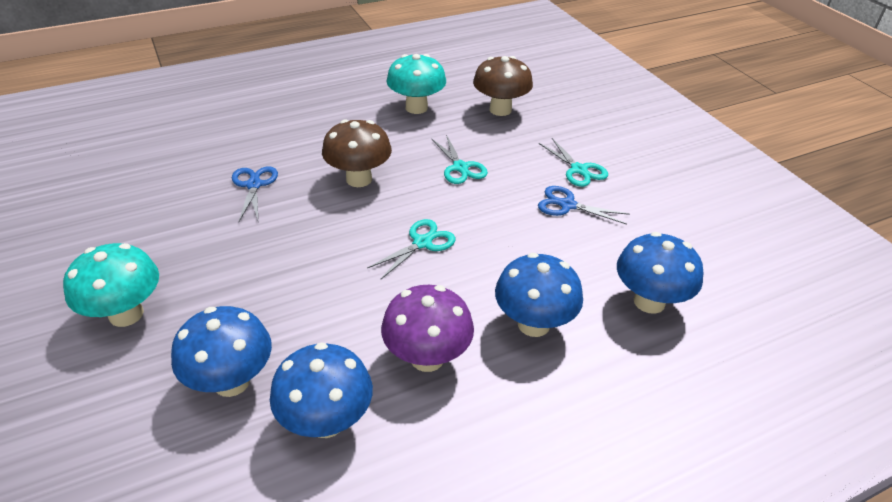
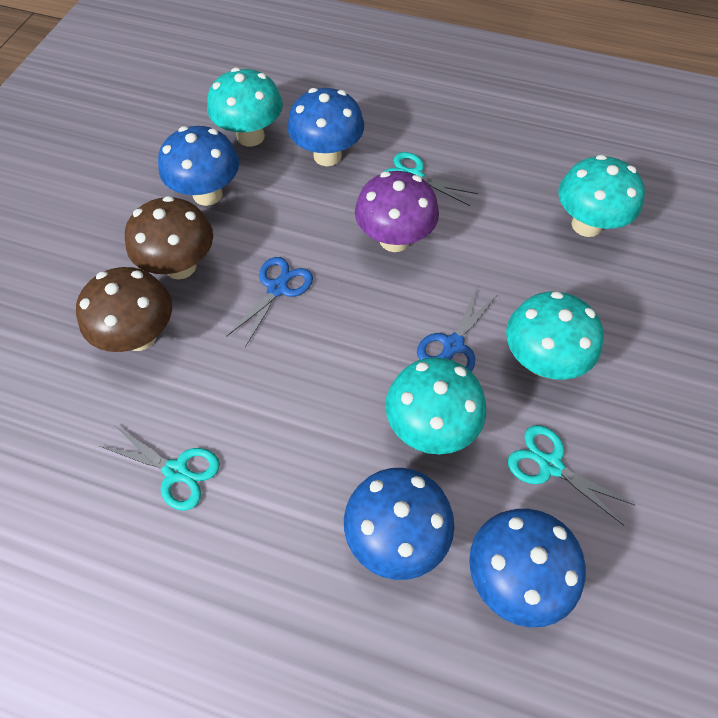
turquoise mushroom: 2 -> 4

